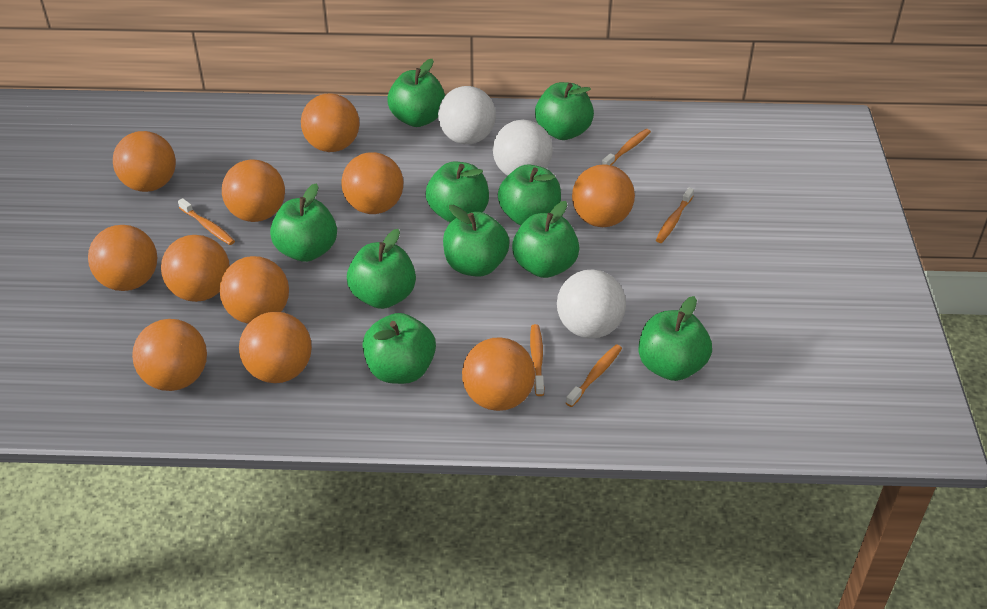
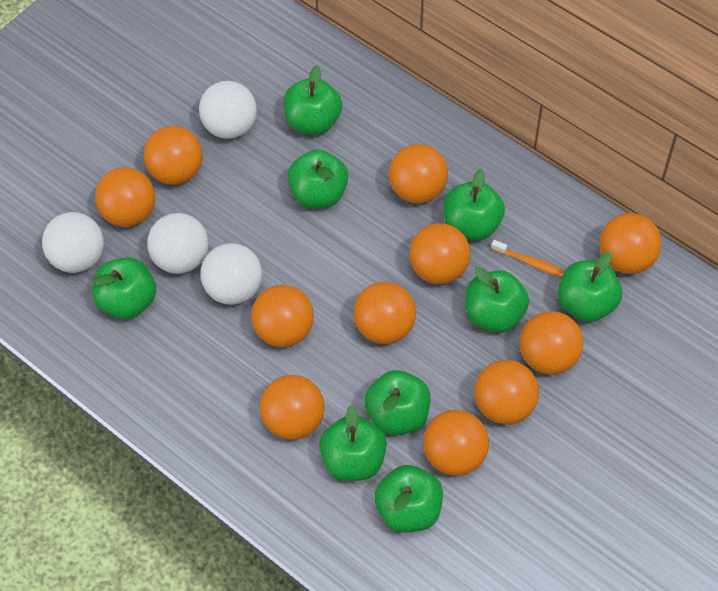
green apple: 10 -> 9
orange toothbrush: 5 -> 1
white ball: 3 -> 4

